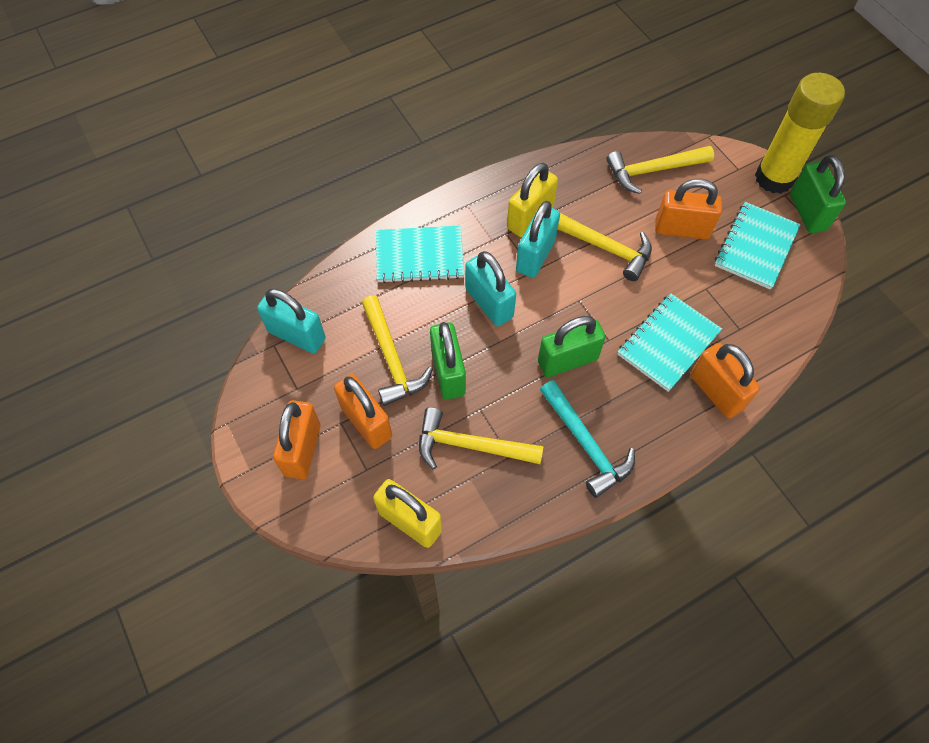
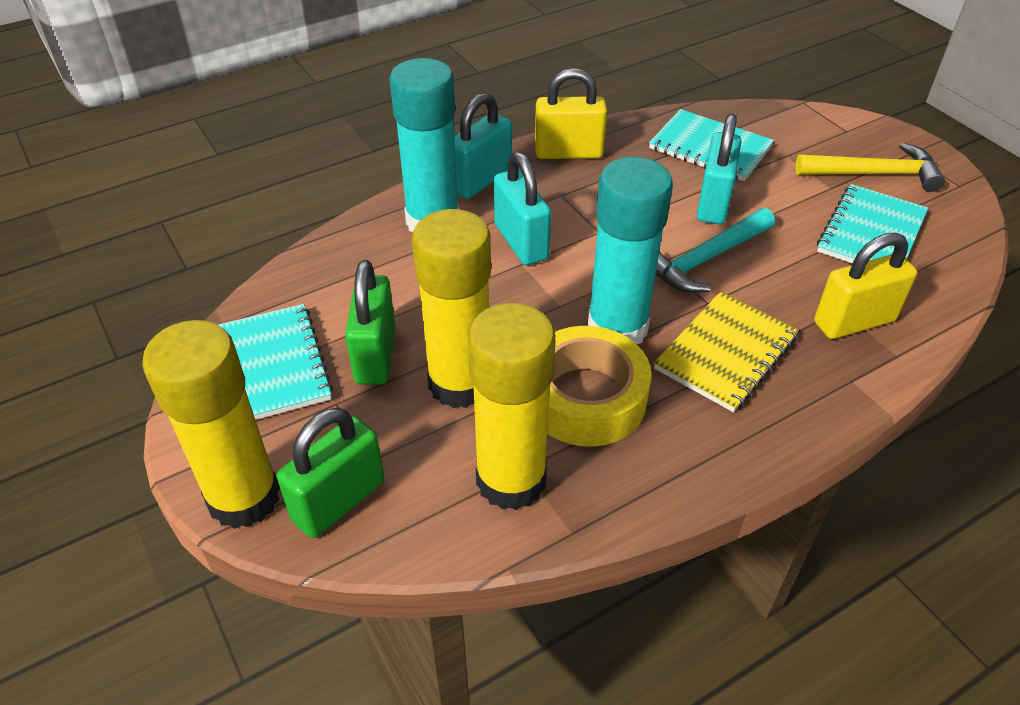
green padlock: 3 -> 2
orange padlock: 4 -> 0
turquoise glue stick: 0 -> 2
yellow glue stick: 1 -> 3
yellow hammer: 4 -> 1
yellow notebook: 0 -> 1
yellow tape: 0 -> 1

